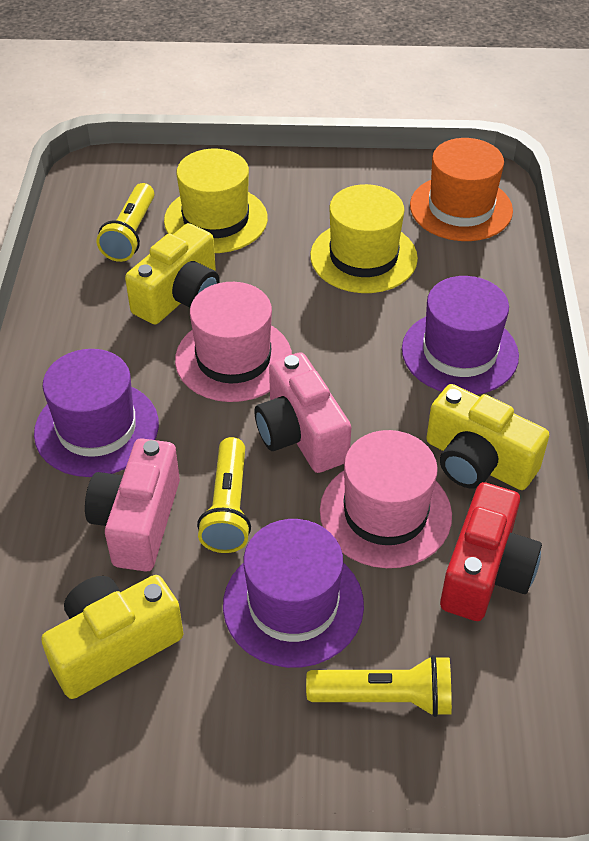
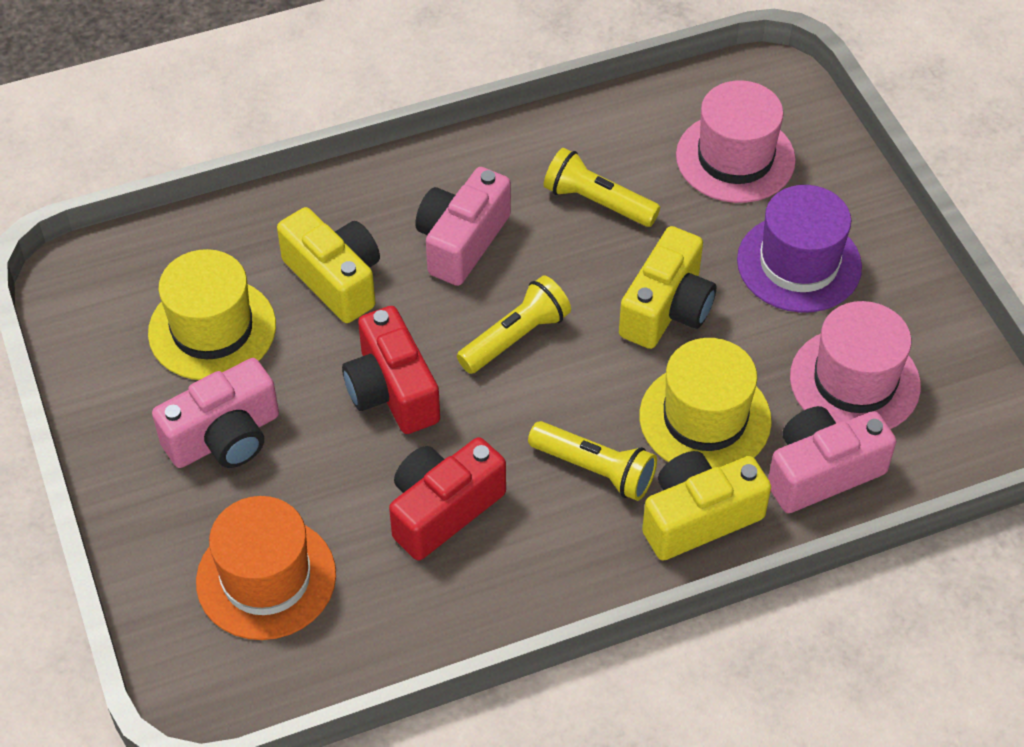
pink camera: 2 -> 3
purple hat: 3 -> 1
red camera: 1 -> 2

